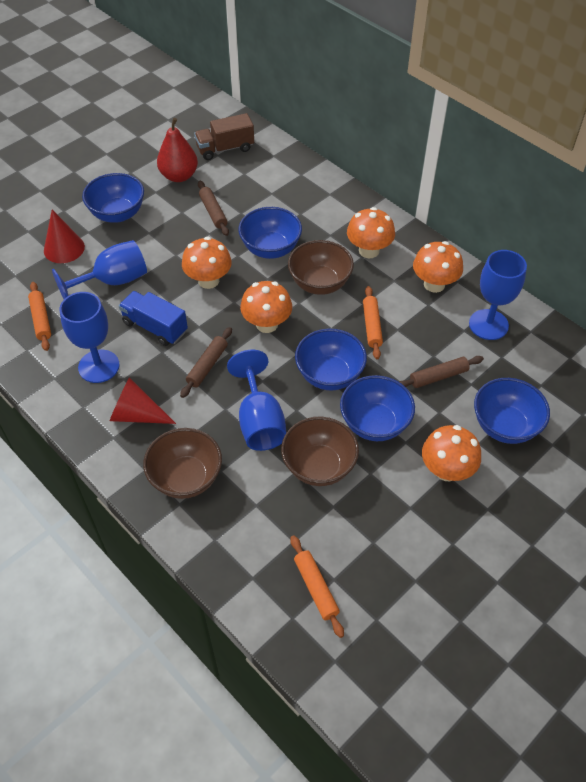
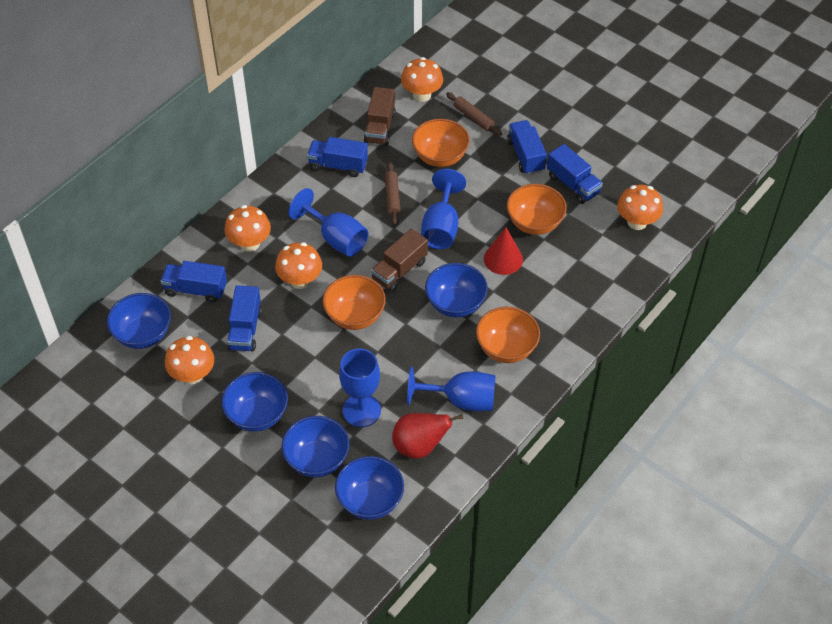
blue truck: 1 -> 5
brown bowl: 3 -> 0
brown rolling pin: 3 -> 2
brown truck: 1 -> 2
orange bowl: 0 -> 4
orange rolling pin: 3 -> 0
red cone: 2 -> 1

